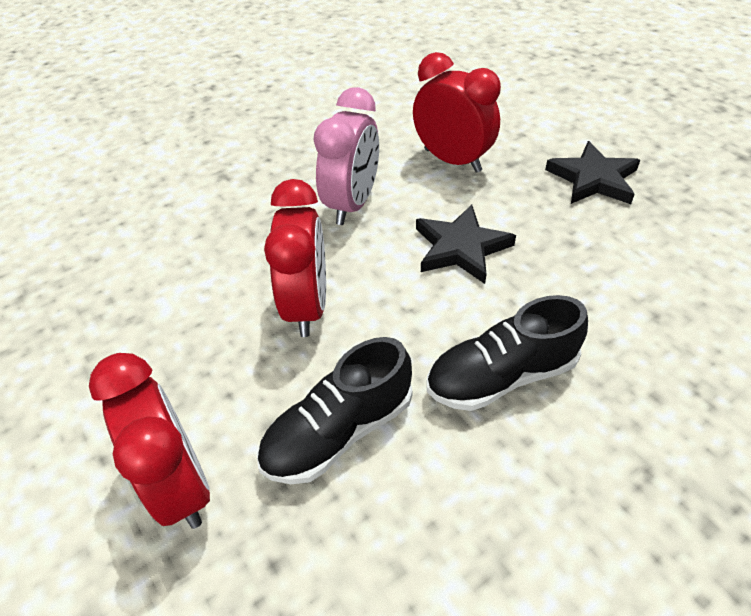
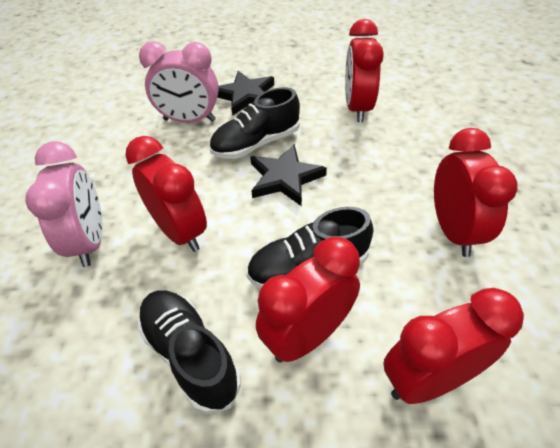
black shoe: 2 -> 3
pink clock: 1 -> 2
red clock: 3 -> 5

